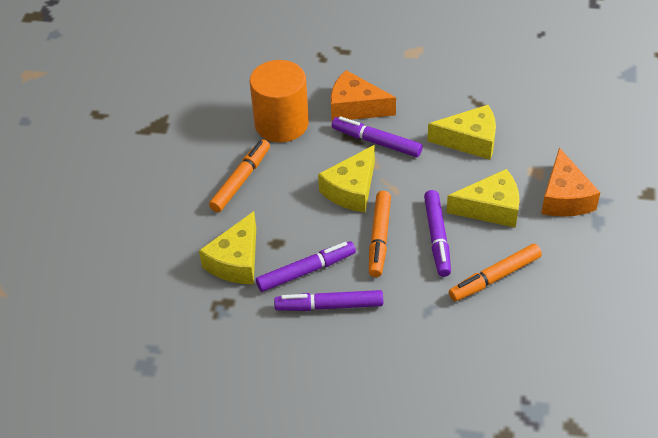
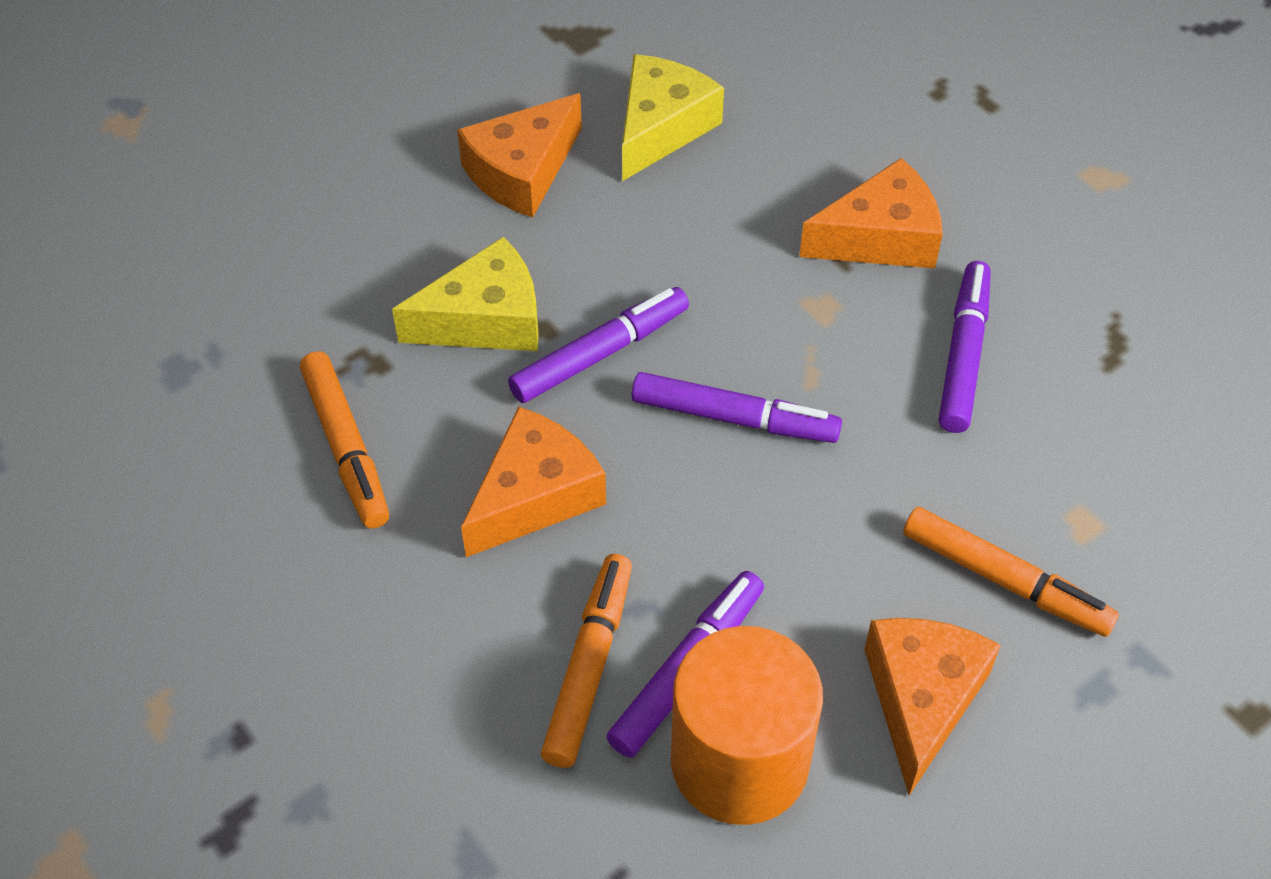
orange cheese: 2 -> 4
yellow cheese: 4 -> 2

